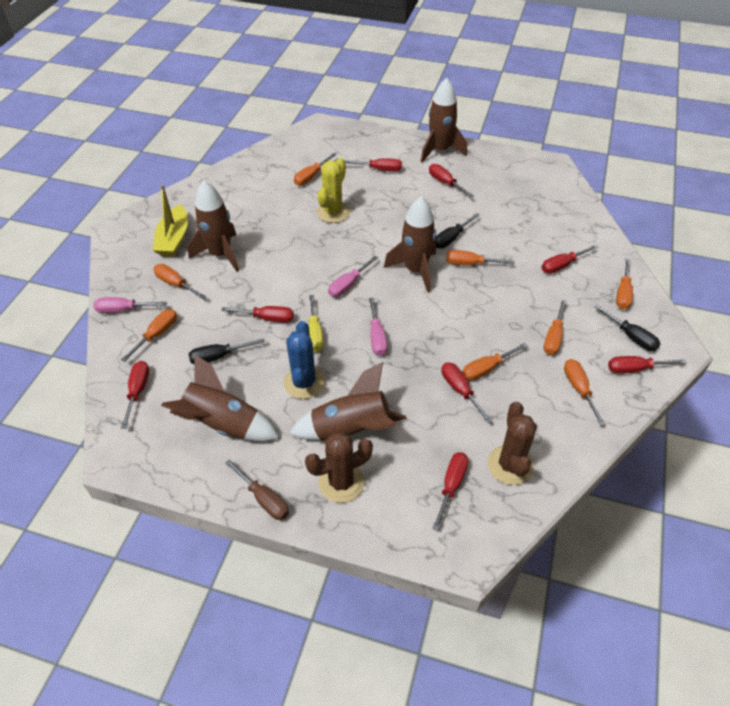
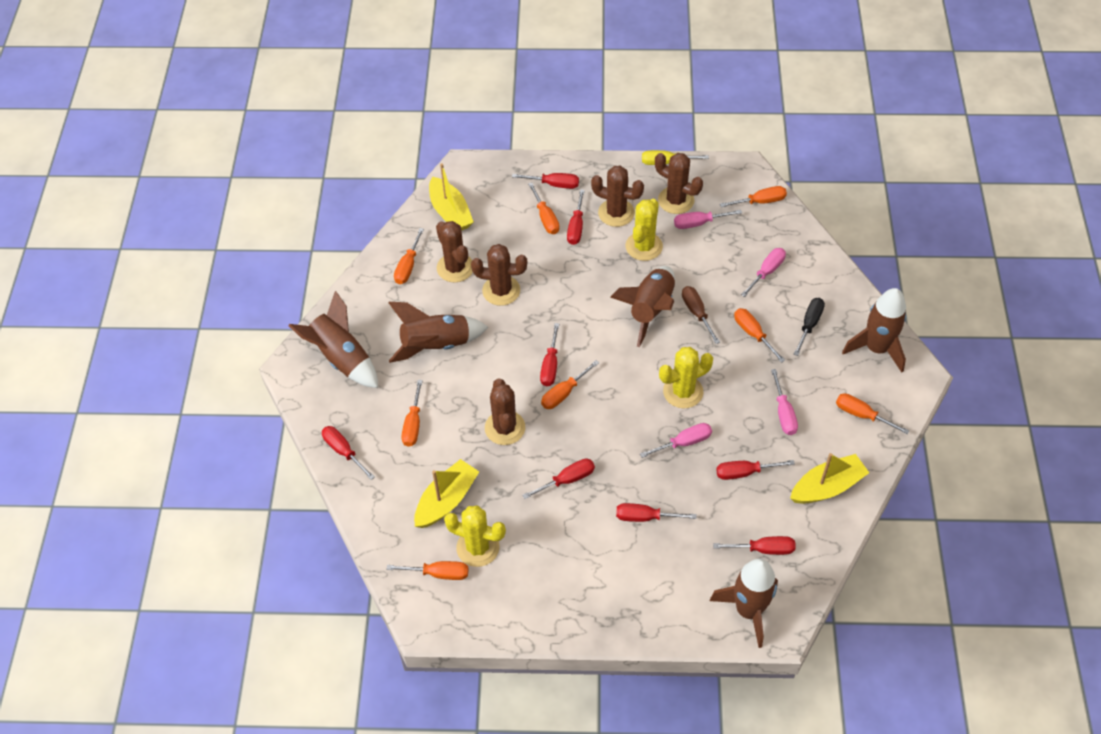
black screwdriver: 3 -> 1
blue cactus: 1 -> 0
brown cactus: 2 -> 5
pink screwdriver: 3 -> 4
yellow boat: 1 -> 3
yellow cactus: 1 -> 3

